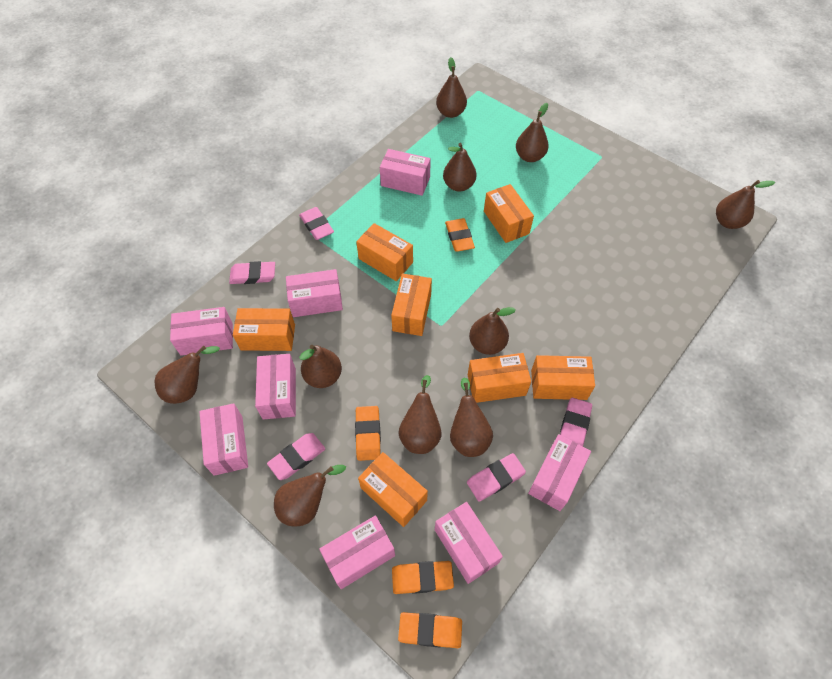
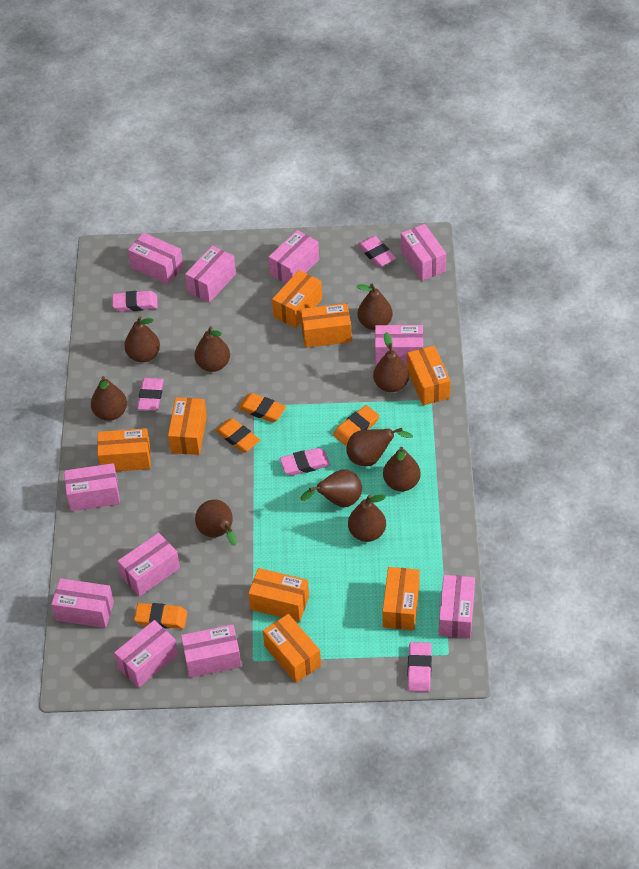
orange box: 7 -> 8
pink box: 8 -> 11

